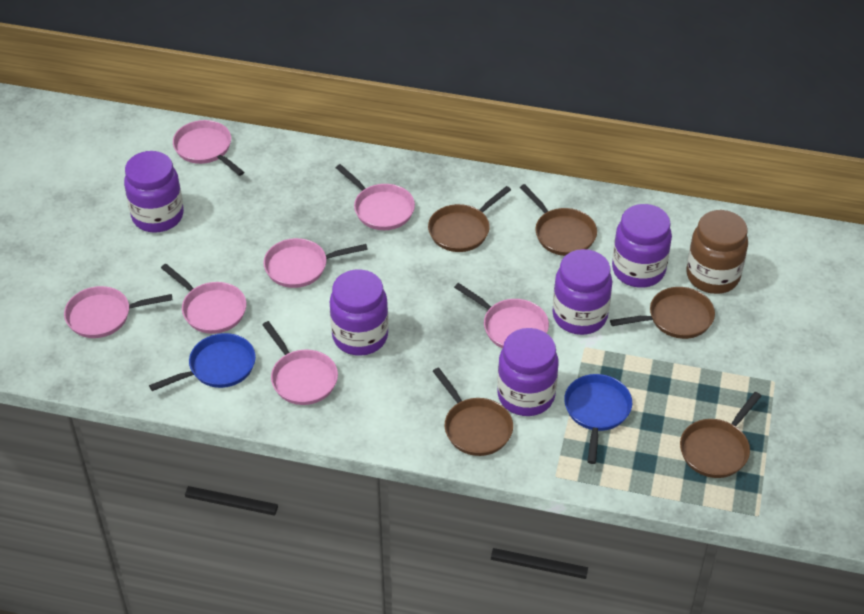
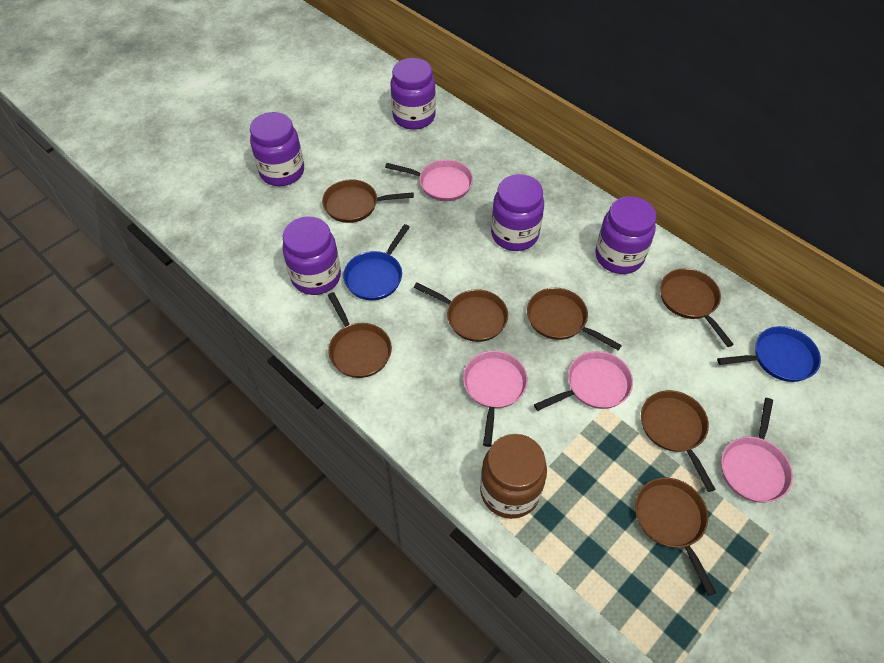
brown pan: 5 -> 7
pink pan: 7 -> 4

